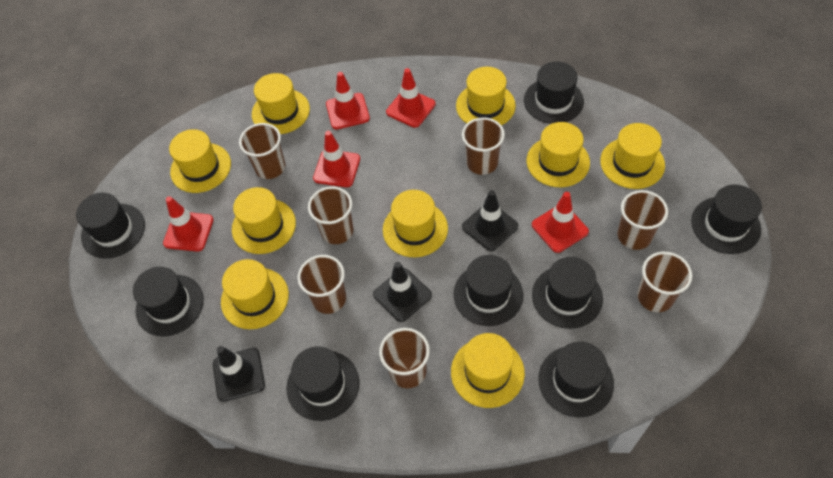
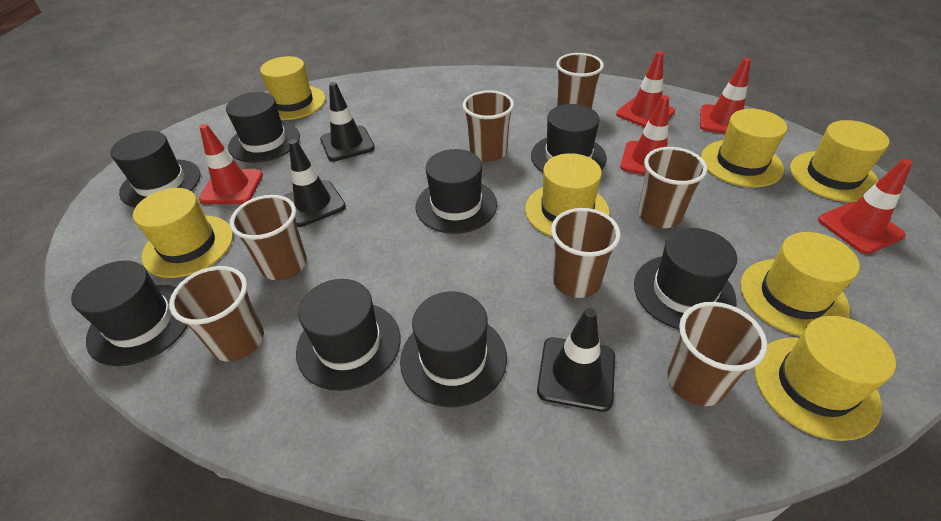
yellow hat: 9 -> 7

